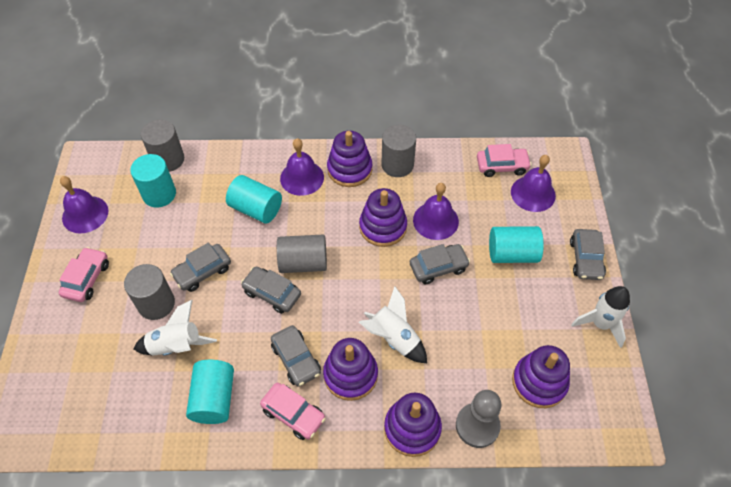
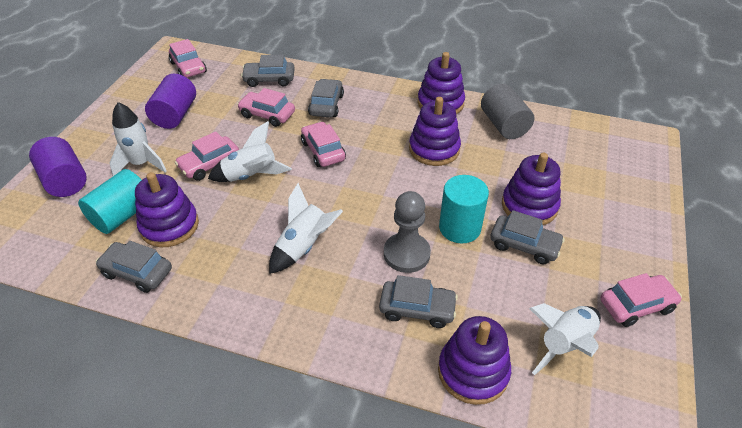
grey cylinder: 4 -> 1
pink car: 3 -> 5
purple bell: 4 -> 0
purple cylinder: 0 -> 2
turquoise cylinder: 4 -> 2
white rocket: 3 -> 4

